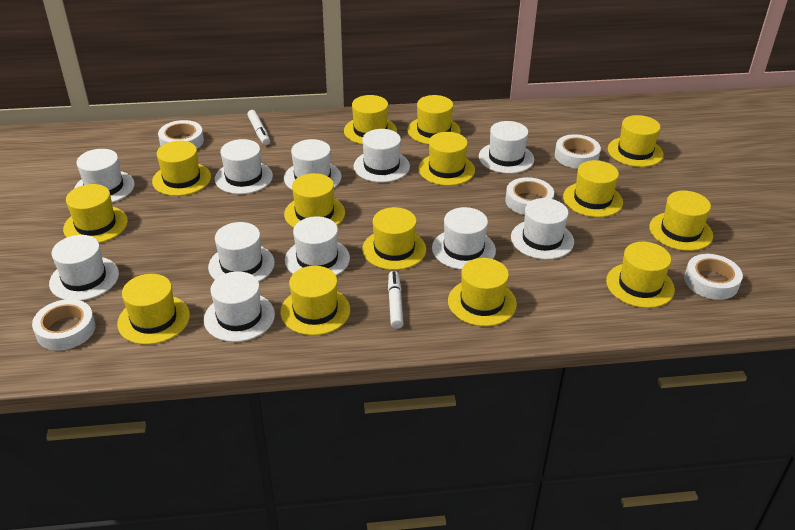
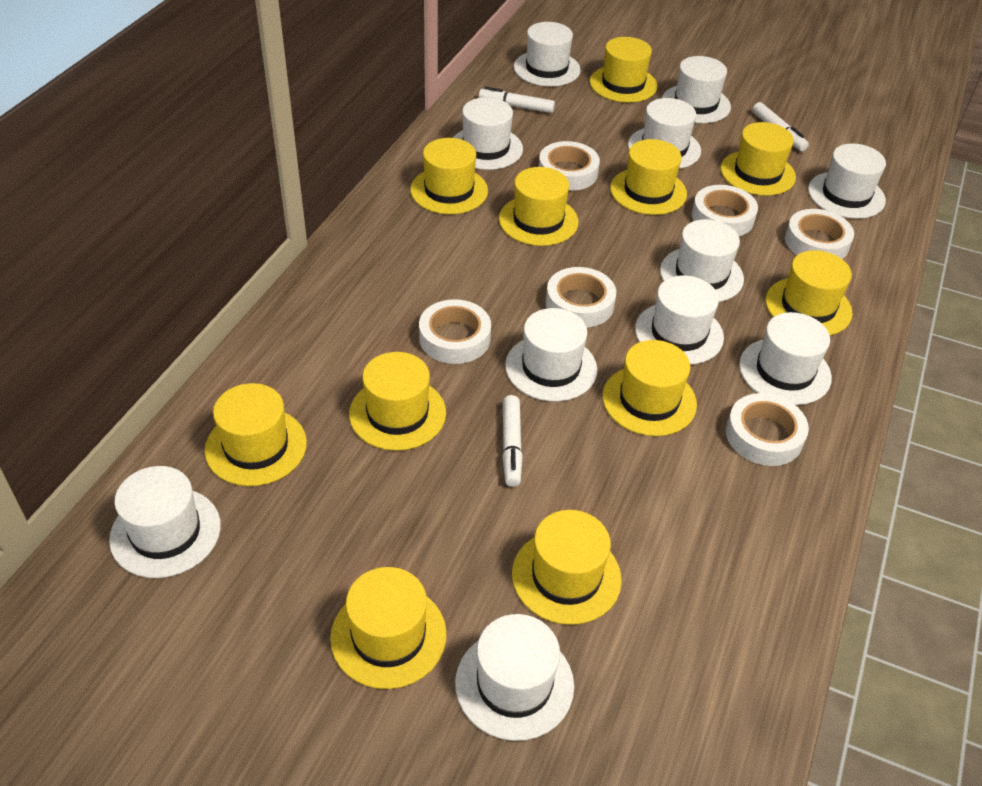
white marker: 2 -> 3
white tape: 5 -> 6
yellow hat: 14 -> 11

